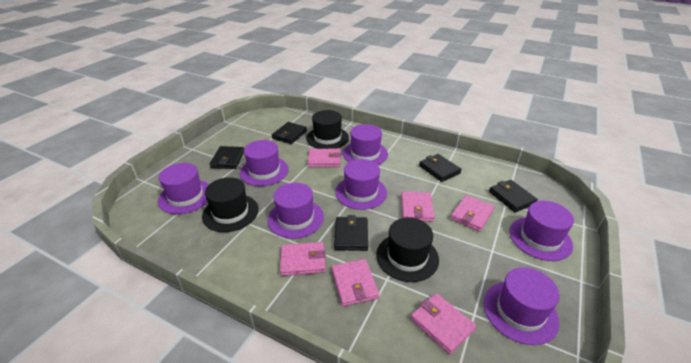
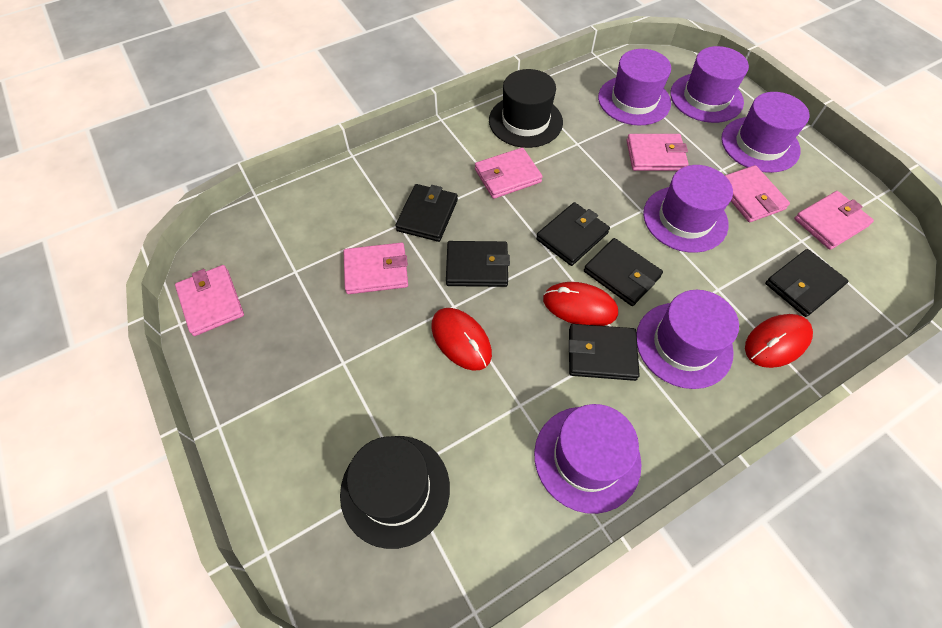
black hat: 3 -> 2
black wallet: 5 -> 6
purple hat: 7 -> 6
red mouse: 0 -> 3

